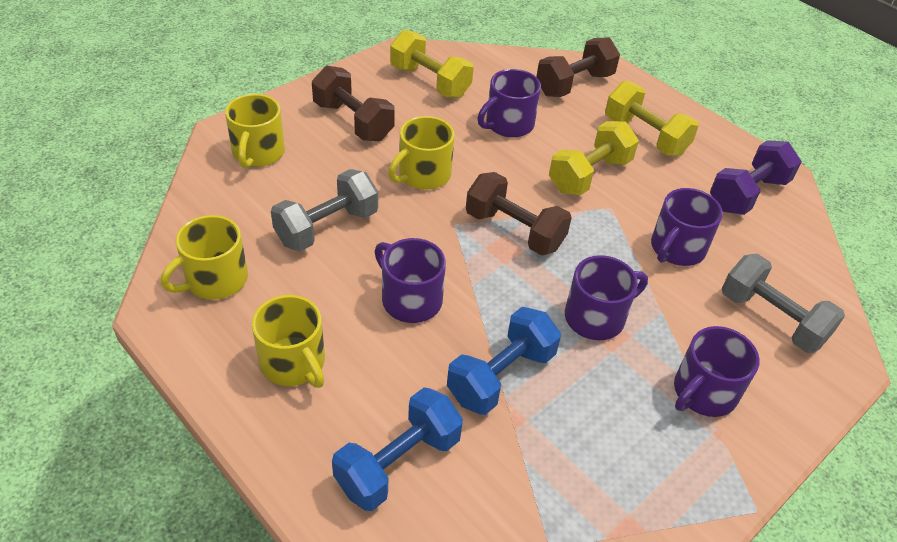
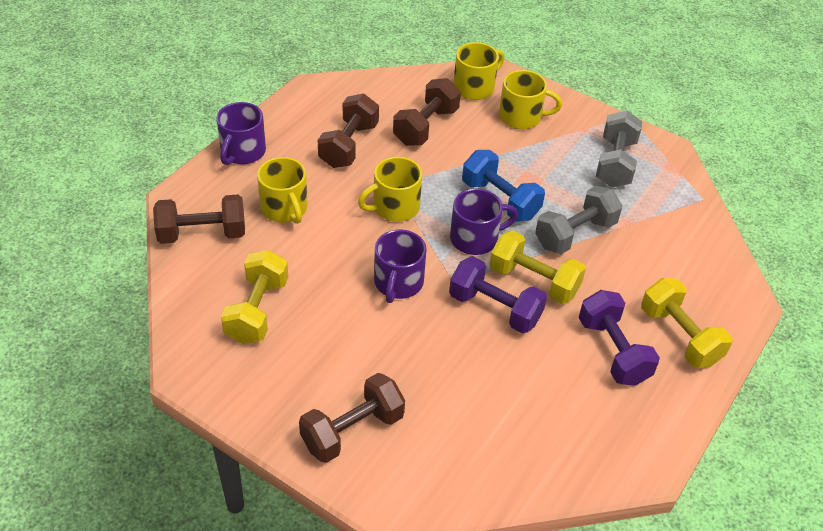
blue dumbbell: 2 -> 1
brown dumbbell: 3 -> 4
purple dumbbell: 1 -> 2
purple mug: 5 -> 3

